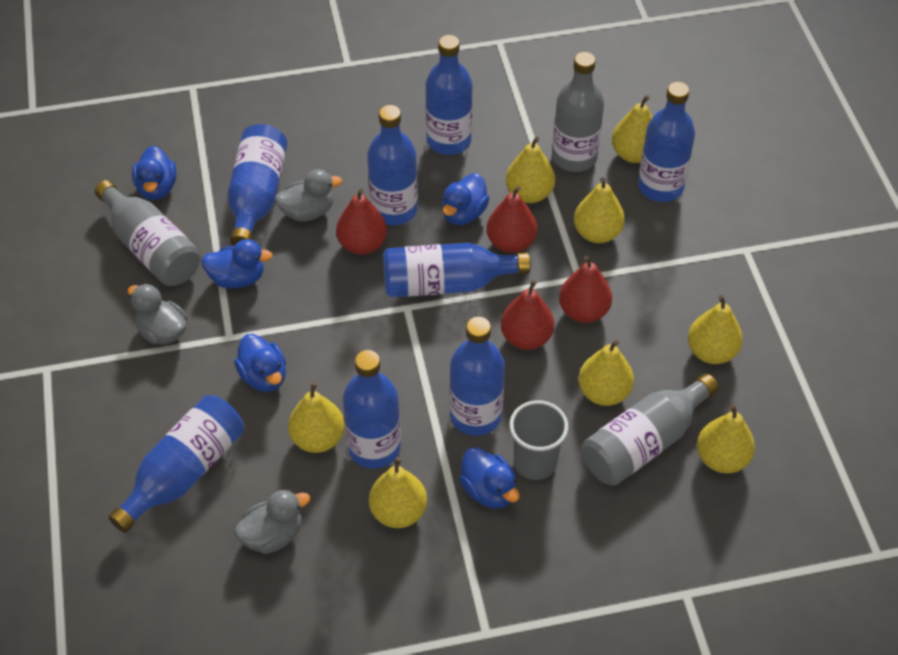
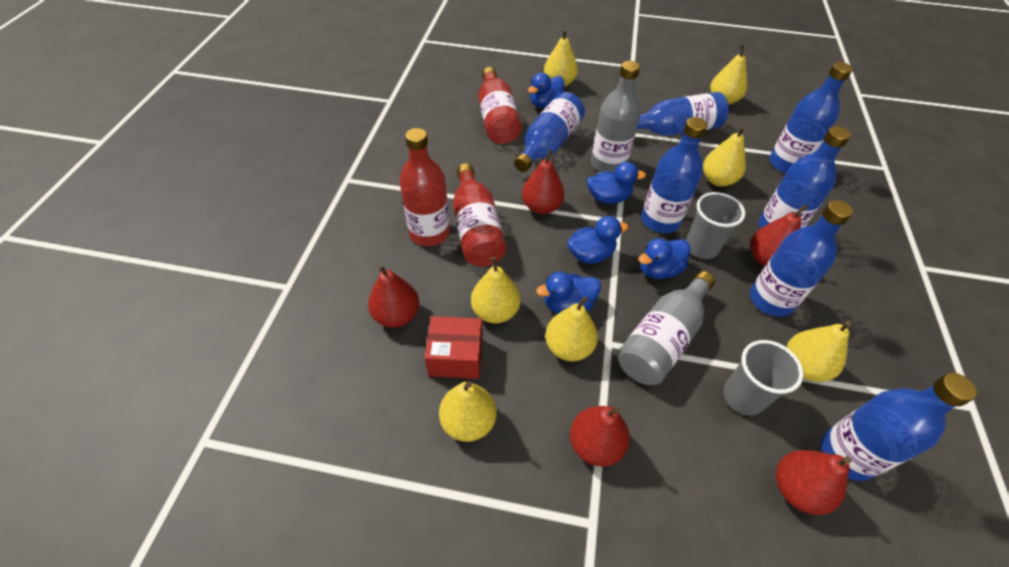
blue bottle: 8 -> 7
grey bottle: 3 -> 2
grey cup: 1 -> 2
grey duck: 3 -> 0
red bottle: 0 -> 3
red box: 0 -> 1
red pear: 4 -> 5
yellow pear: 8 -> 7

